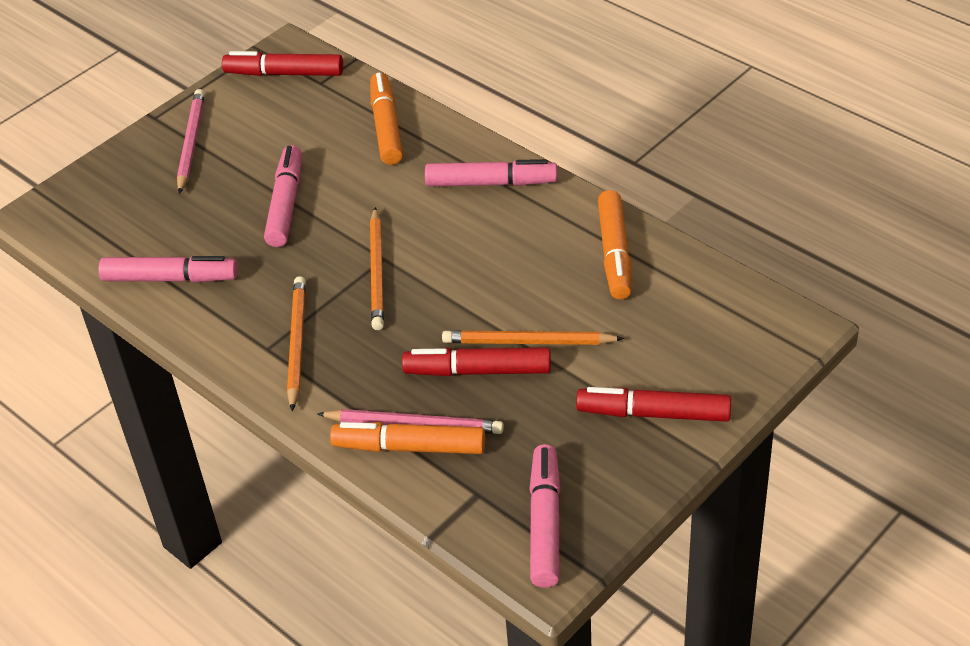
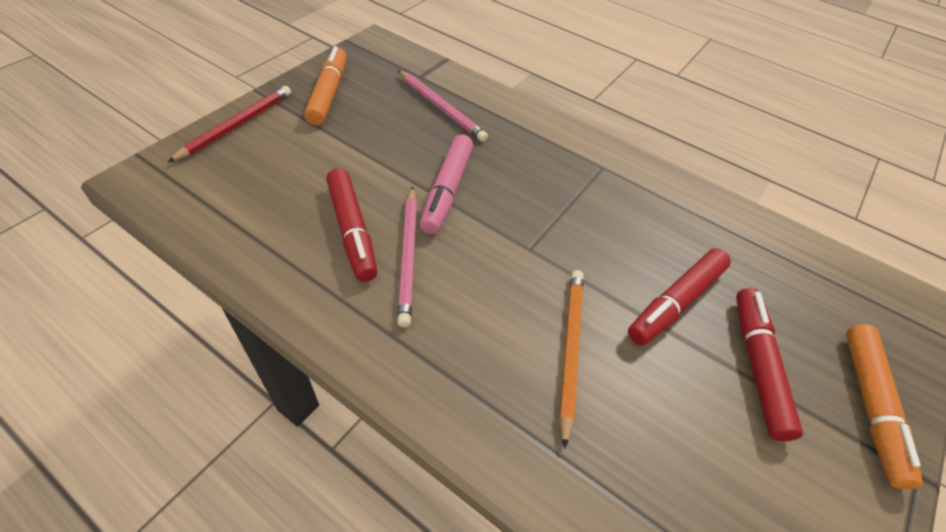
orange marker: 3 -> 2
orange pencil: 3 -> 1
pink marker: 4 -> 1
red pencil: 0 -> 1

